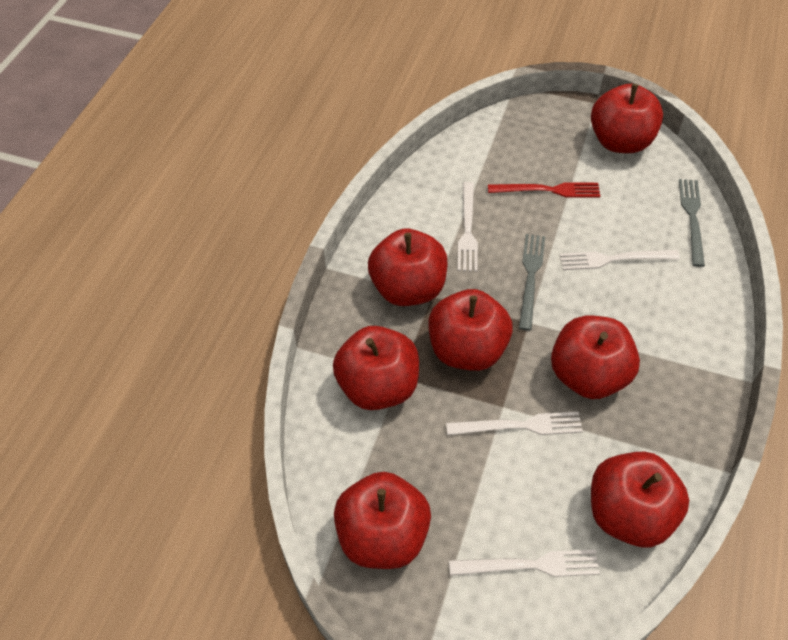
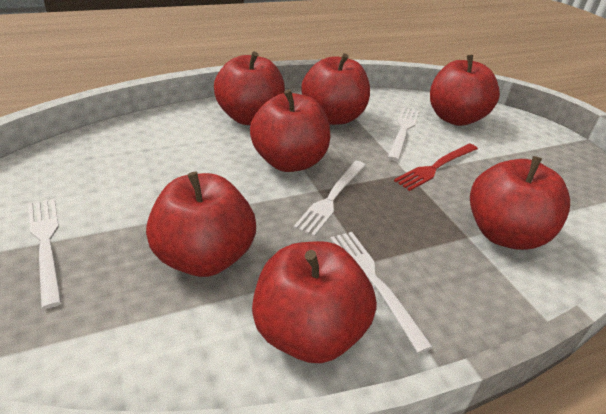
grey fork: 2 -> 0

